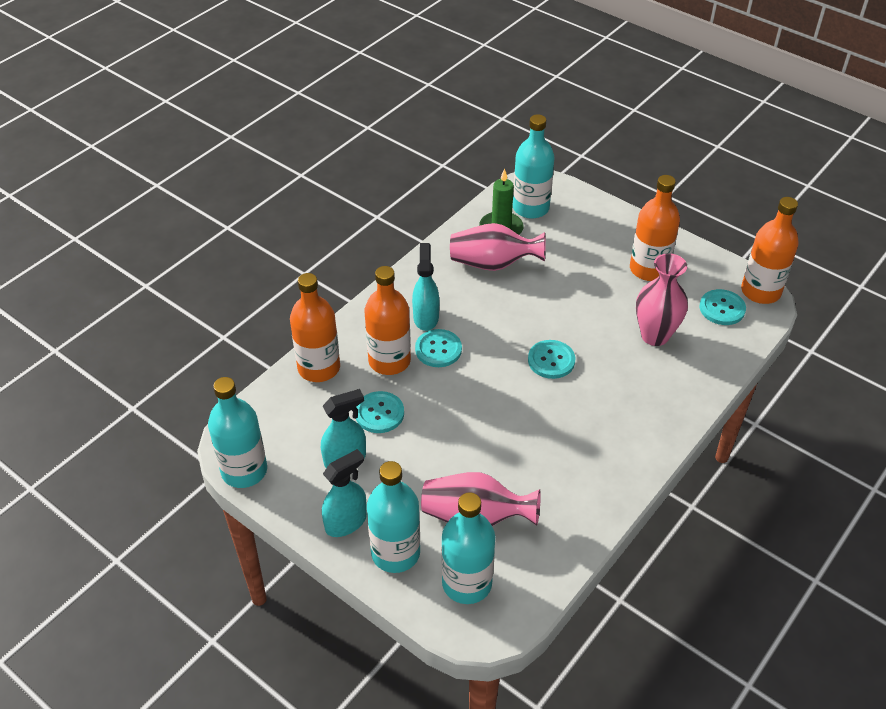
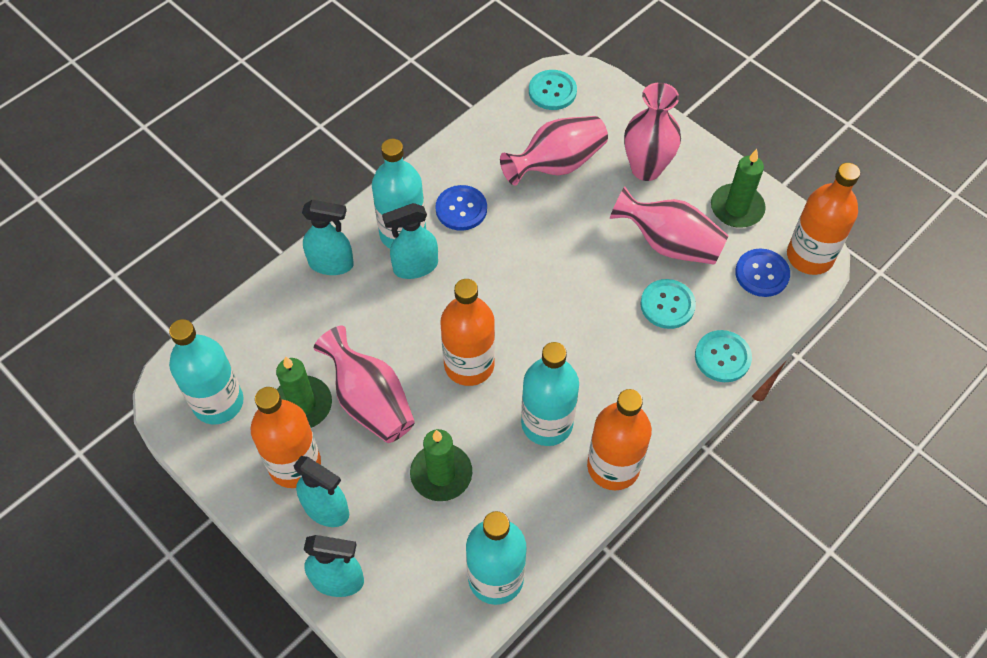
blue button: 0 -> 2
green candle: 1 -> 3
pink vase: 3 -> 4
turquoise button: 4 -> 3
turquoise spray bottle: 3 -> 4

